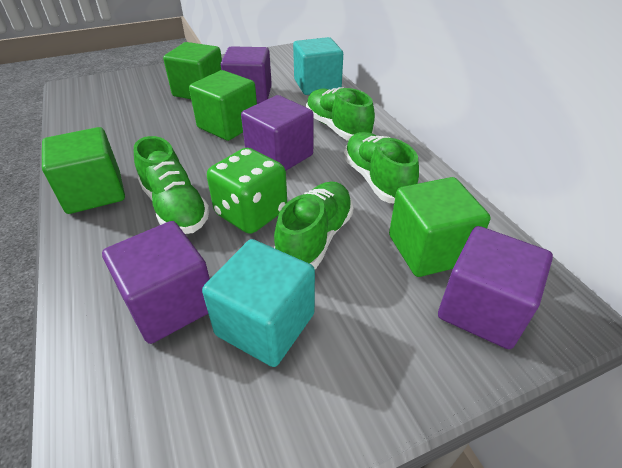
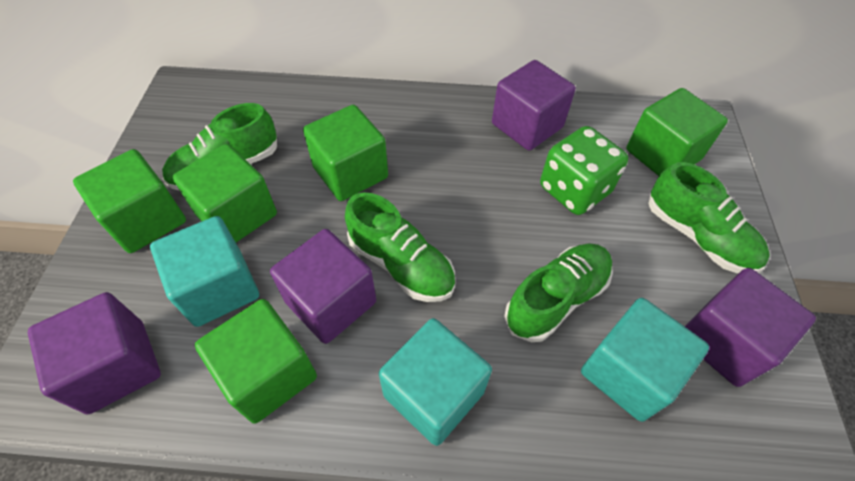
green cube: 4 -> 5
turquoise cube: 2 -> 3

